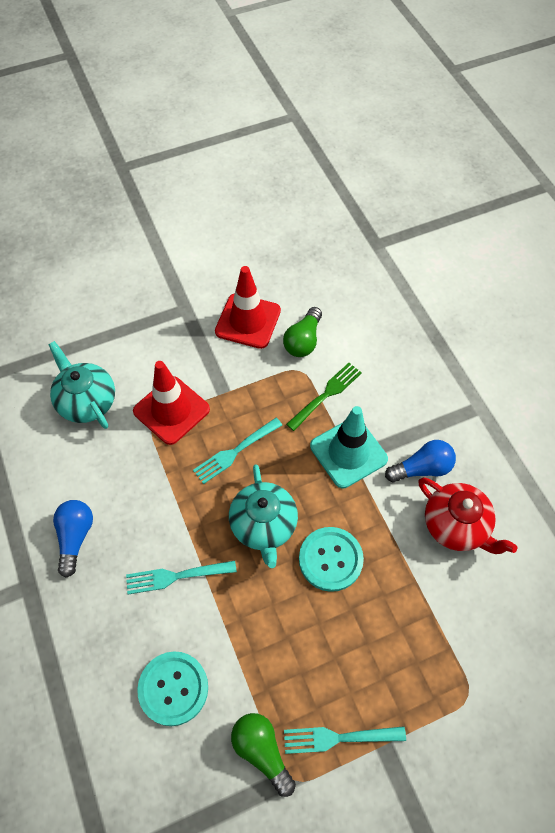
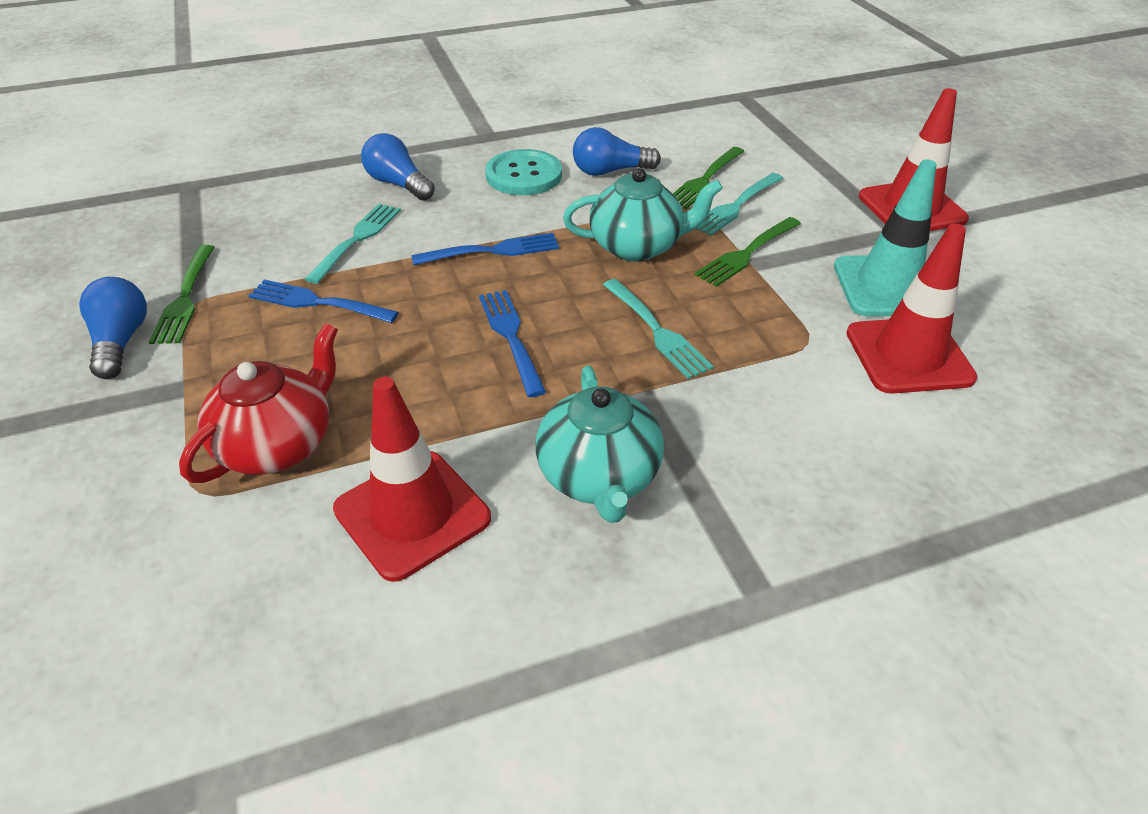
blue fork: 0 -> 3
blue light bulb: 2 -> 3
green fork: 1 -> 3
green light bulb: 2 -> 0
red traffic cone: 2 -> 3
turquoise button: 2 -> 1

